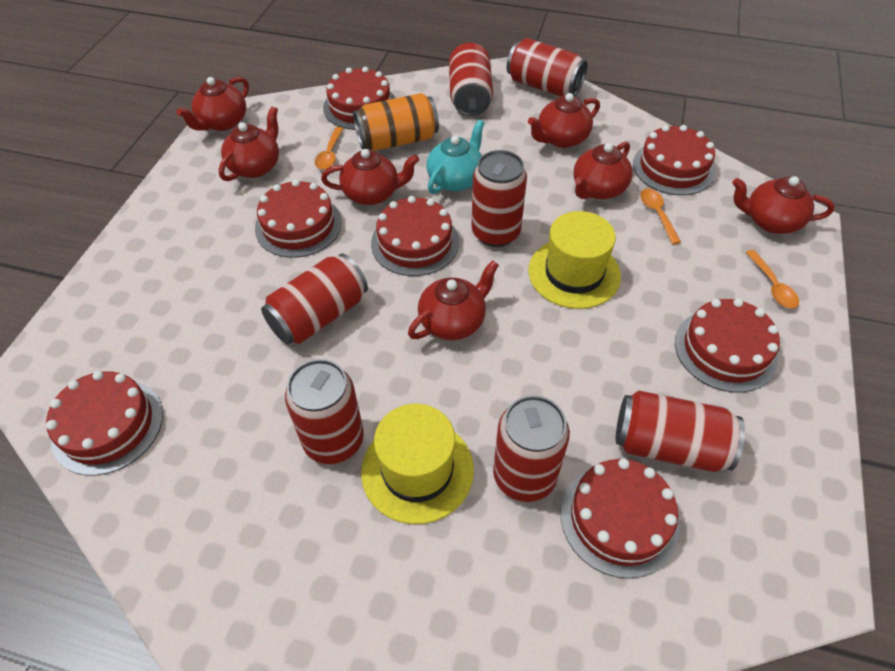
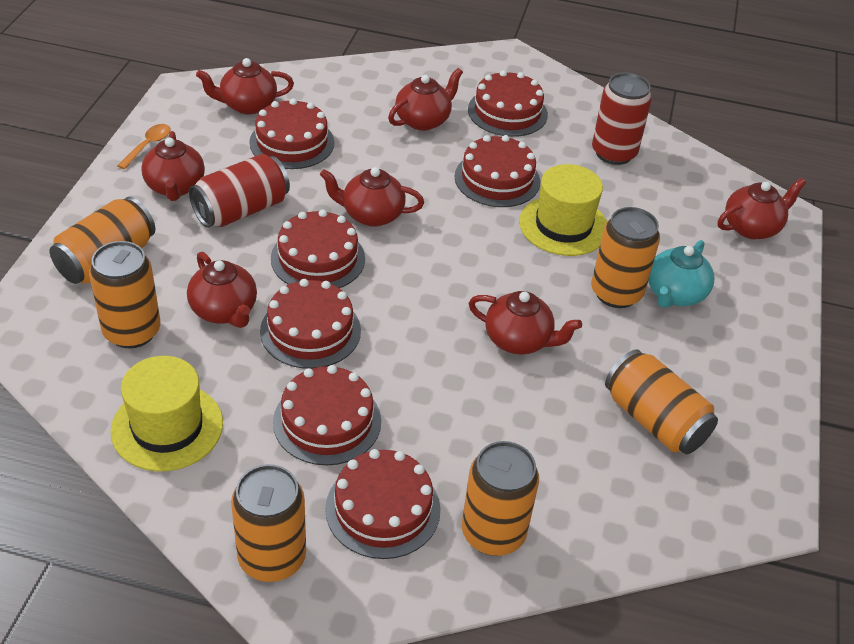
orange can: 1 -> 6
orange spoon: 3 -> 1
red can: 7 -> 2

